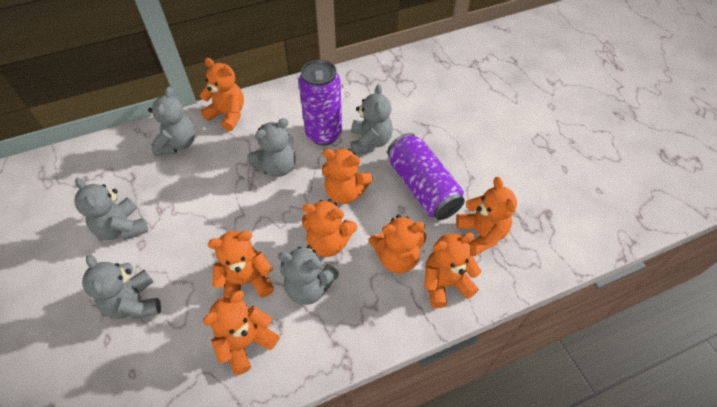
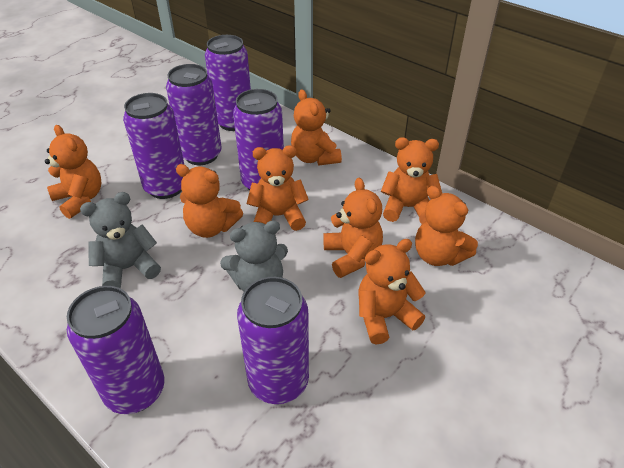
grey teddy bear: 6 -> 2
purple can: 2 -> 6

